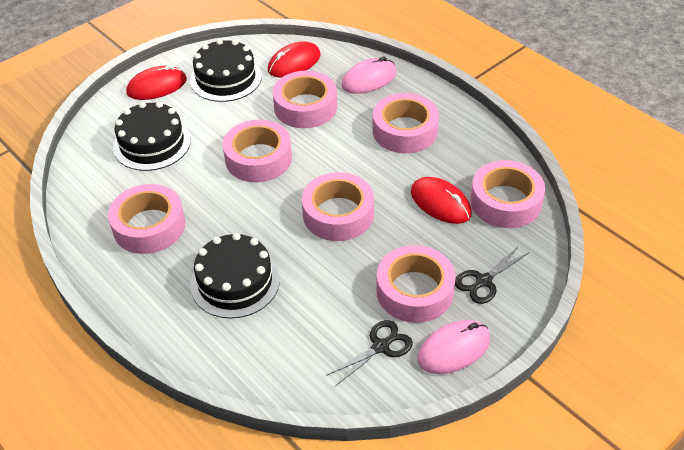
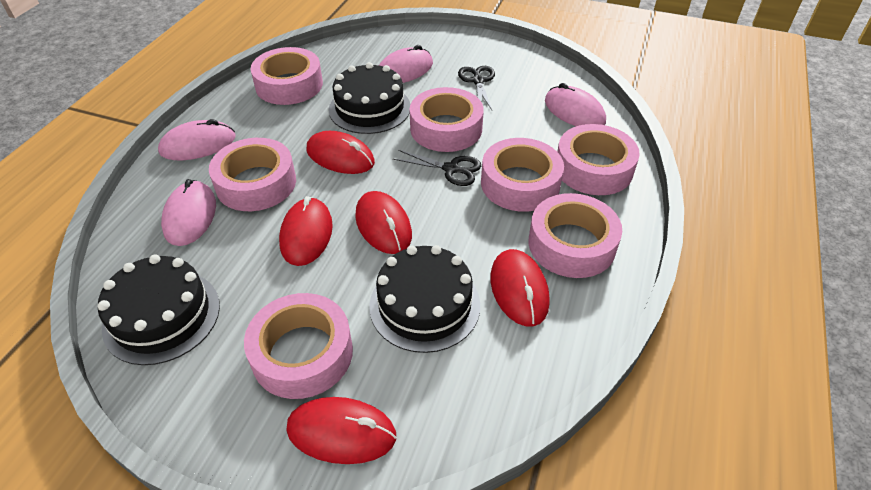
pink mouse: 2 -> 4
red mouse: 3 -> 5

